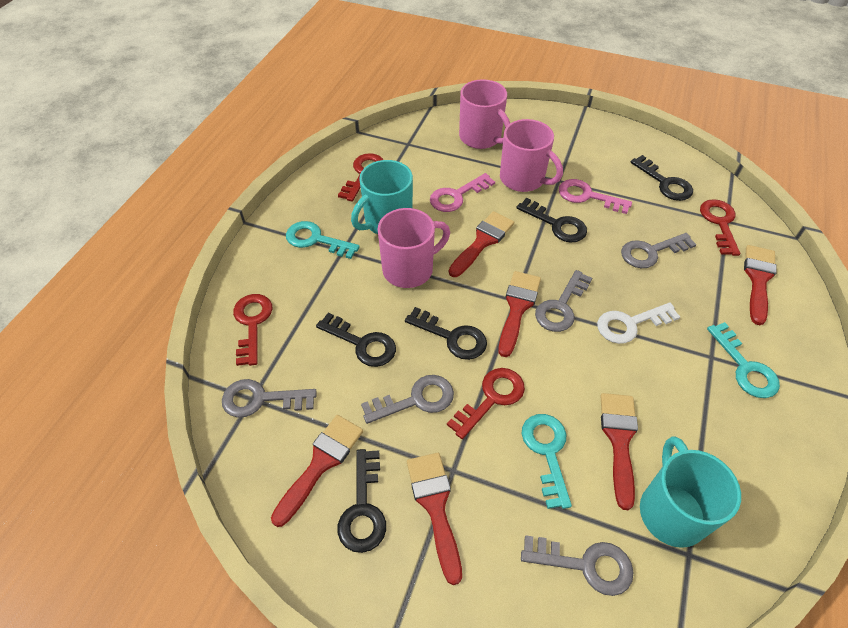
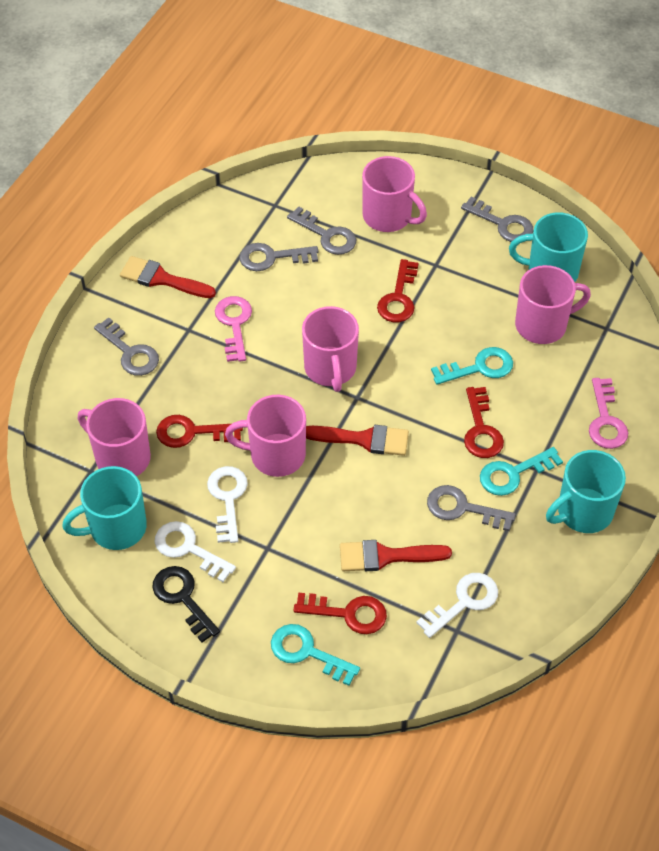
black key: 5 -> 1
pink mug: 3 -> 5
red brush: 6 -> 3
turquoise mug: 2 -> 3
white key: 1 -> 3

